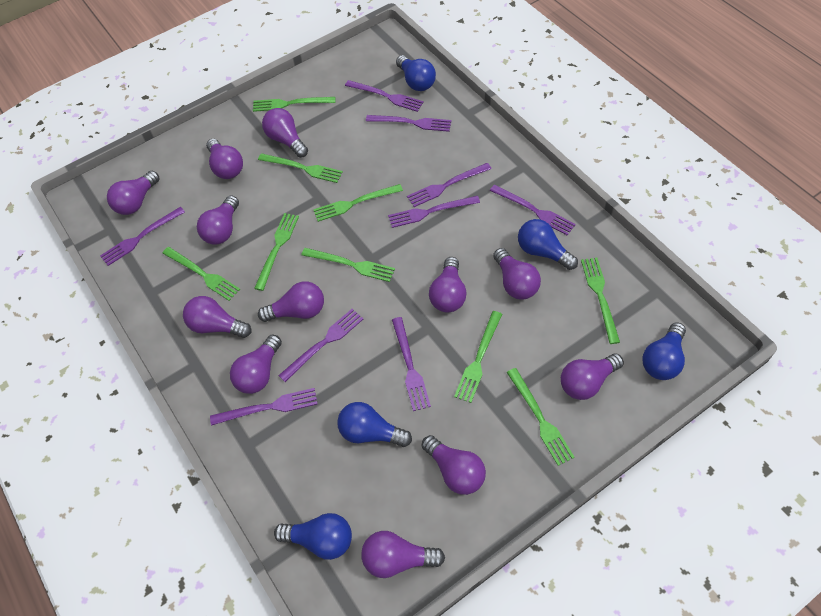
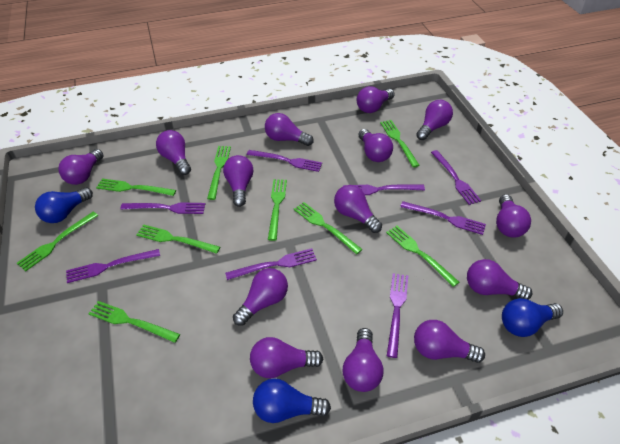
blue light bulb: 5 -> 3
purple fork: 9 -> 8
purple light bulb: 12 -> 14

